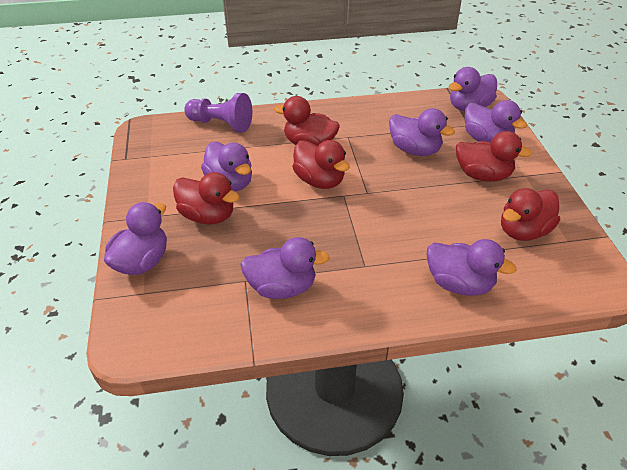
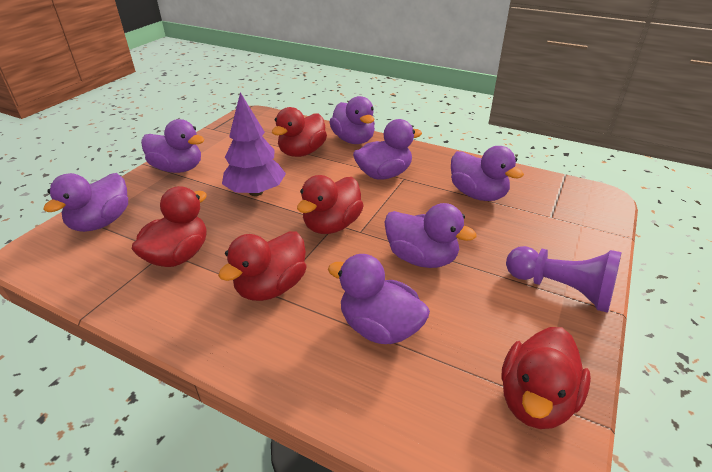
purple tree: 0 -> 1

